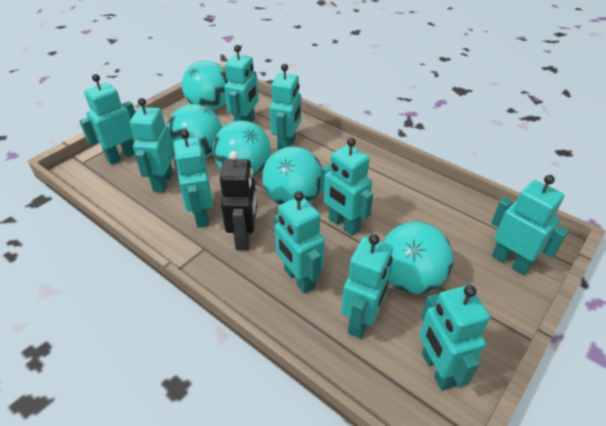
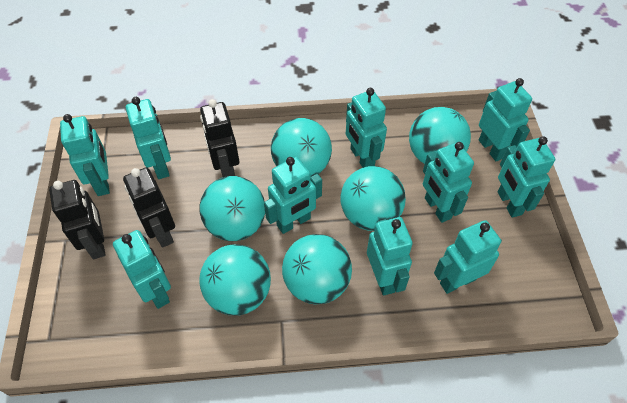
black robot: 1 -> 3
turquoise ball: 5 -> 6

